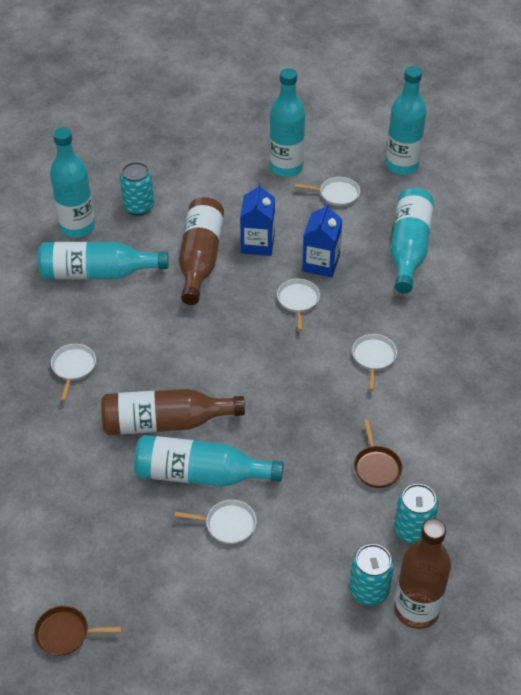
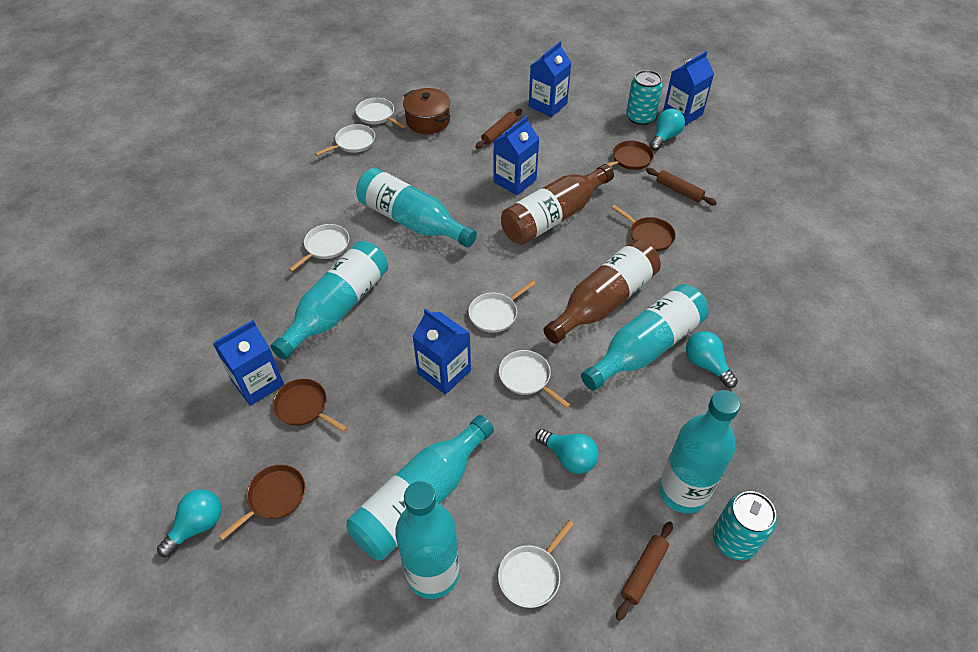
blue carton: 2 -> 5
brown bottle: 3 -> 2
brown pan: 2 -> 4
brown pot: 0 -> 1
brown rolling pin: 0 -> 3
turquoise can: 3 -> 2
turquoise light bulb: 0 -> 4
white pan: 5 -> 6

